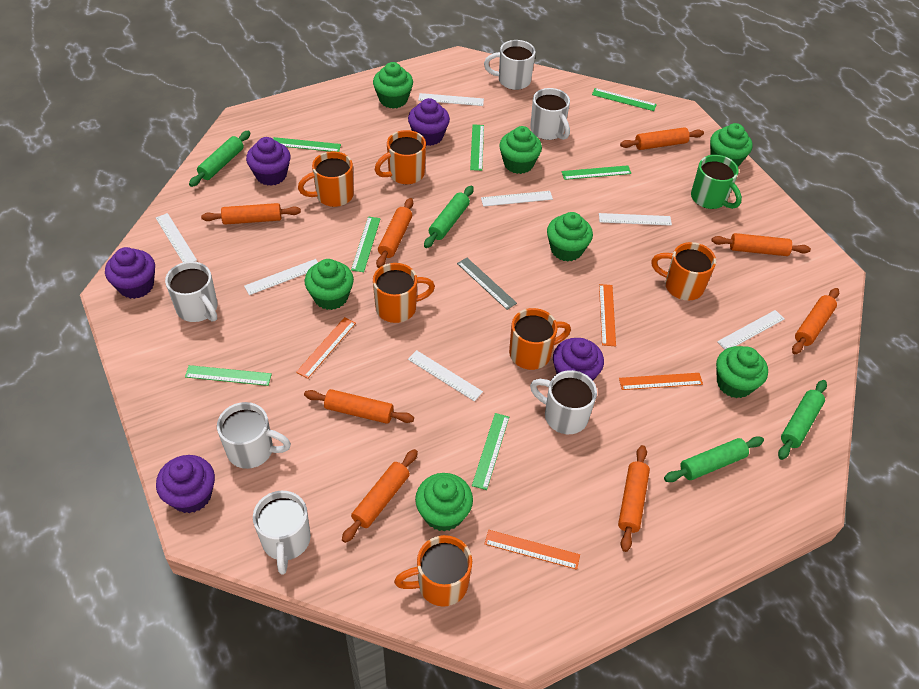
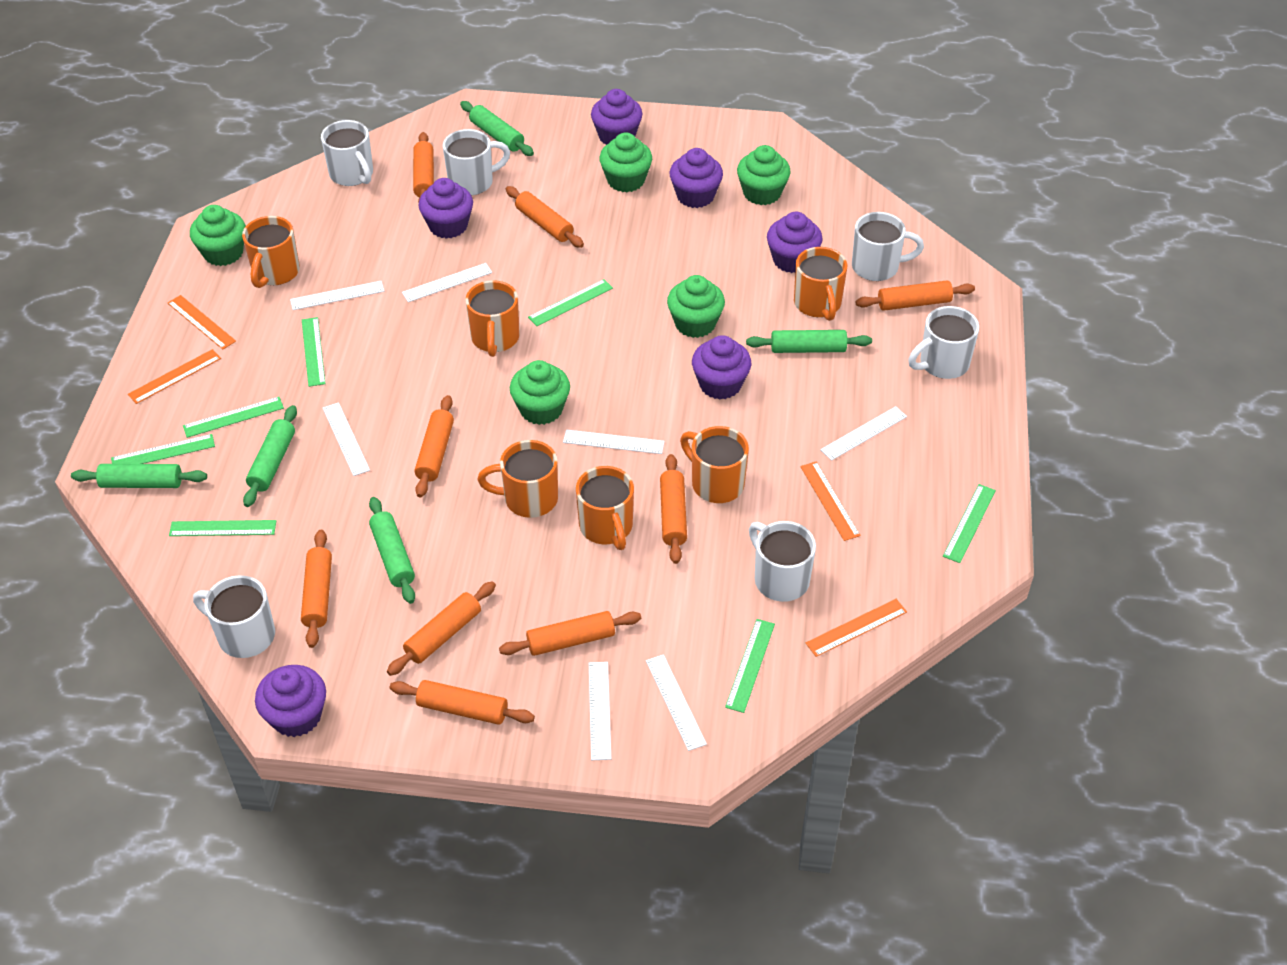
green cupcake: 7 -> 5
green mug: 1 -> 0
green rolling pin: 4 -> 5
grey ruler: 1 -> 0
orange rolling pin: 8 -> 9
purple cupcake: 5 -> 6

